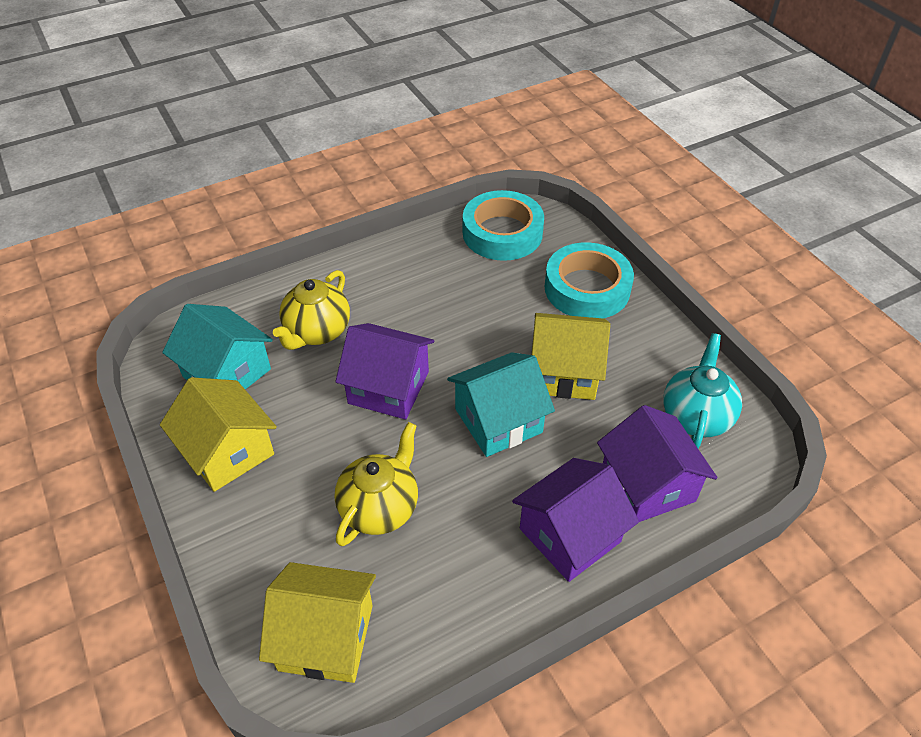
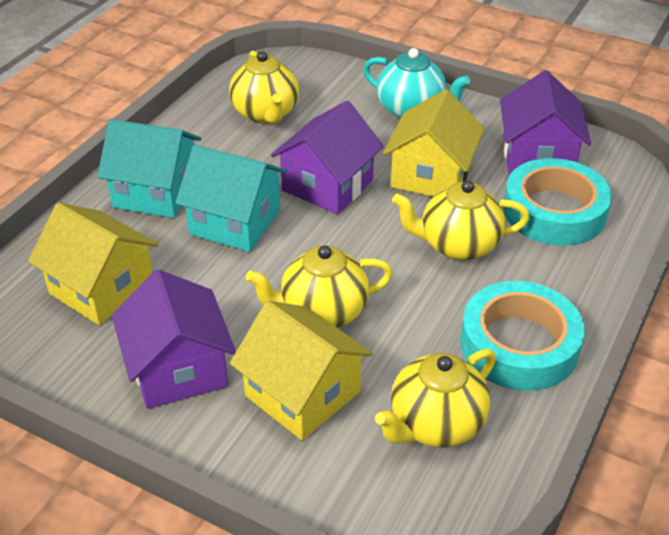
yellow teapot: 2 -> 4

